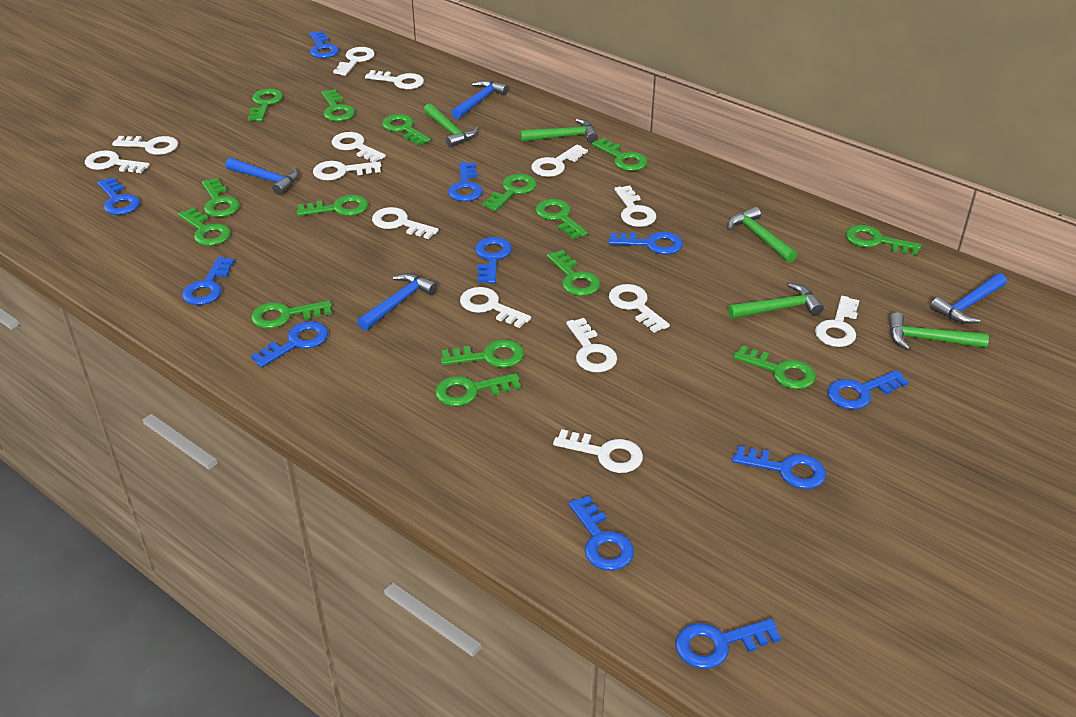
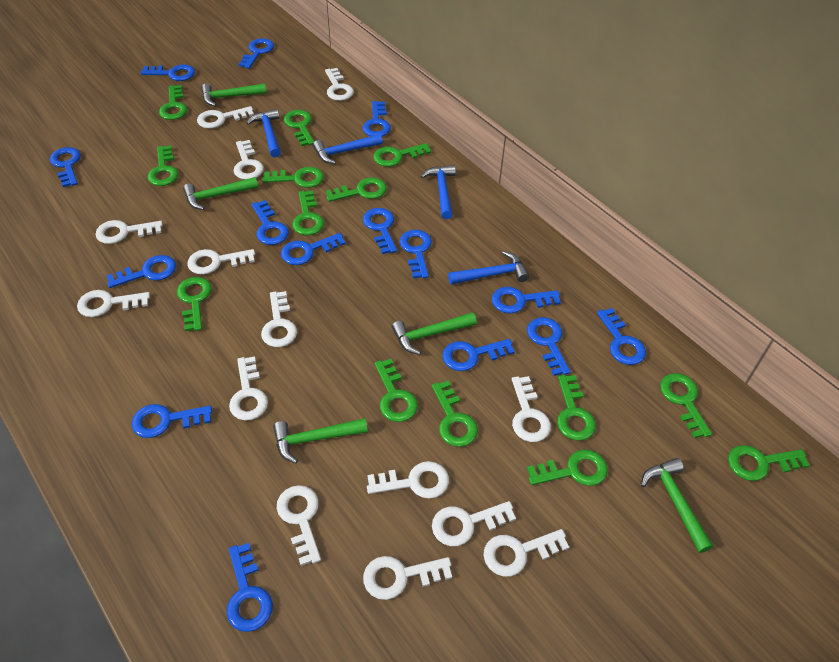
blue key: 11 -> 15
green key: 15 -> 14

